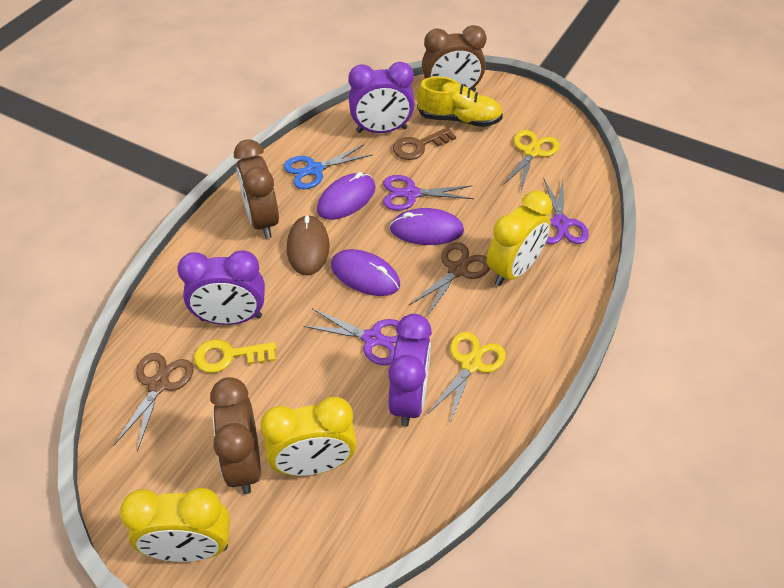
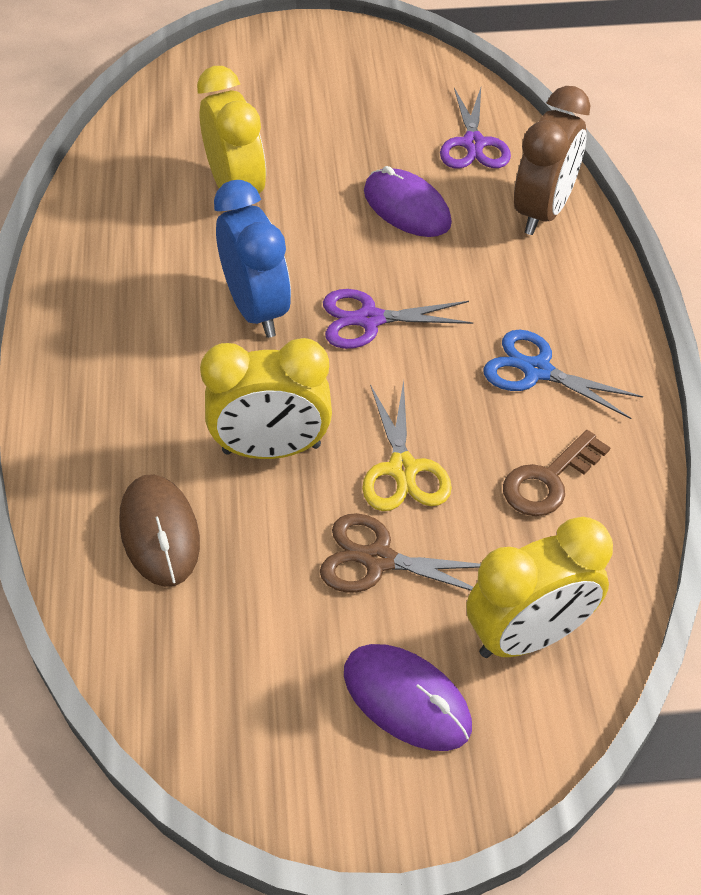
blue clock: 0 -> 1
brown clock: 3 -> 1
brown scissors: 2 -> 1
purple clock: 3 -> 0
purple mouse: 3 -> 2
purple scissors: 3 -> 2
yellow key: 1 -> 0
yellow scissors: 2 -> 1
yellow shoe: 1 -> 0

